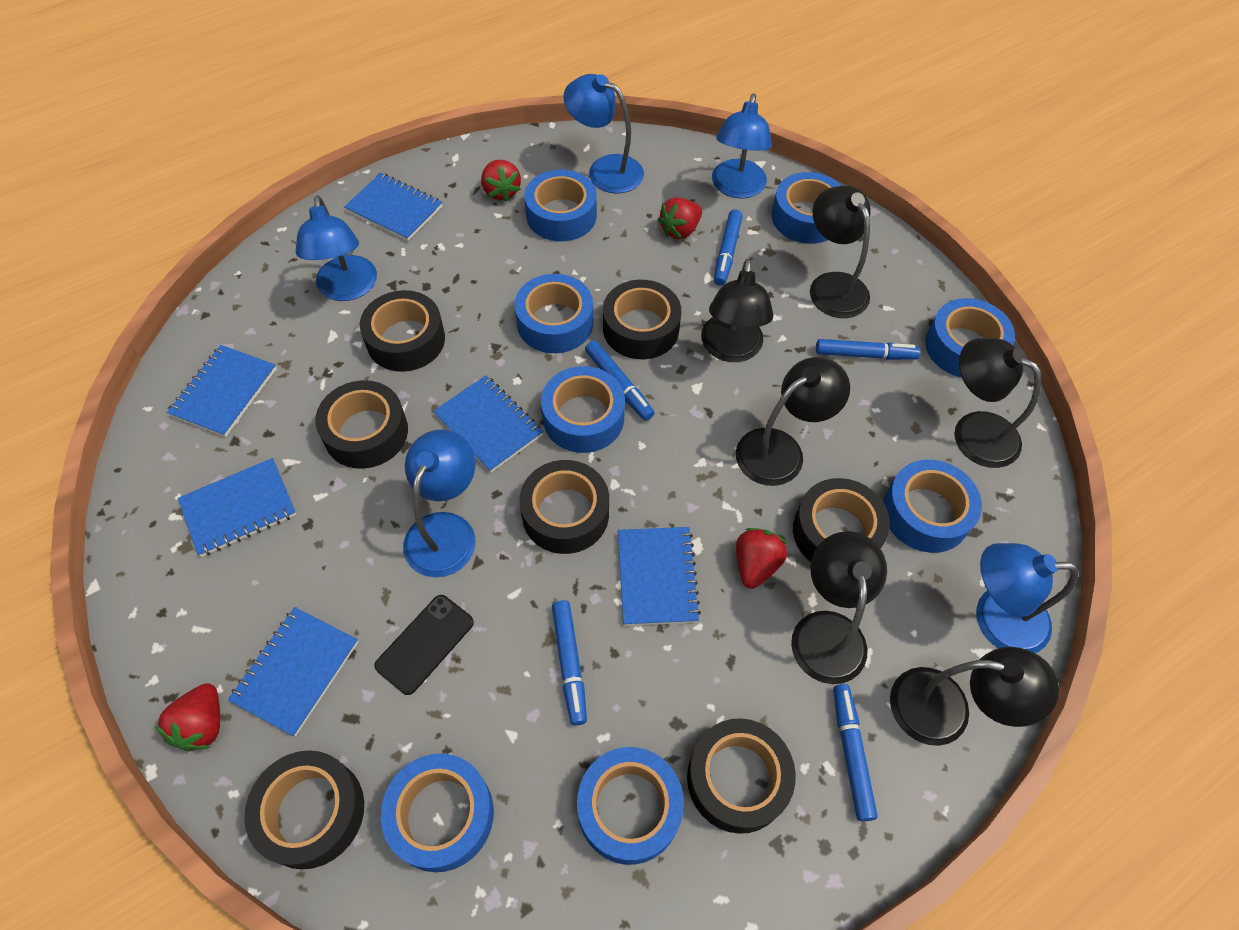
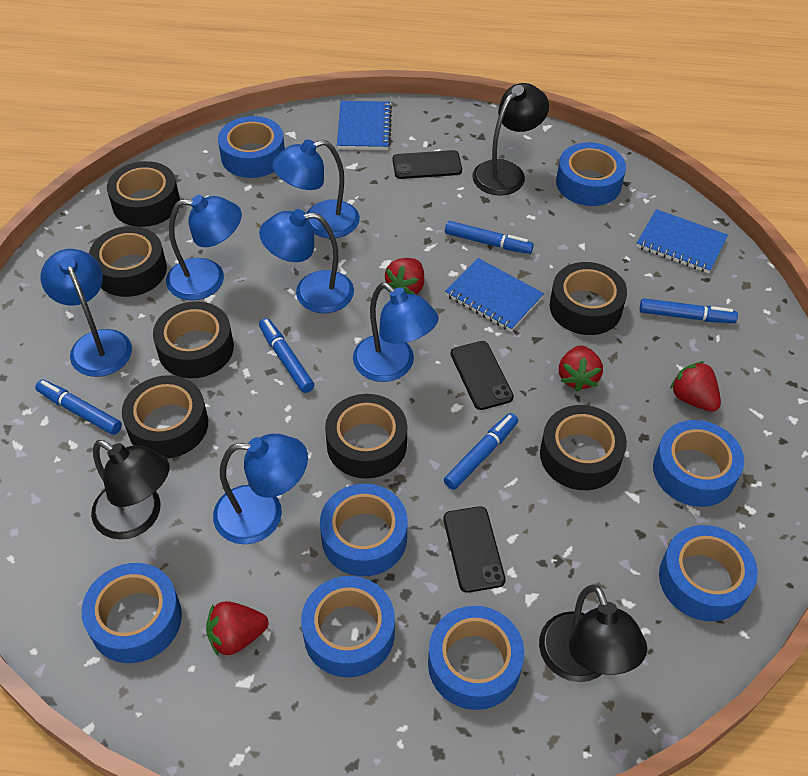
black lamp: 6 -> 3
black phone: 1 -> 3
blue lamp: 5 -> 6
blue notebook: 6 -> 3

